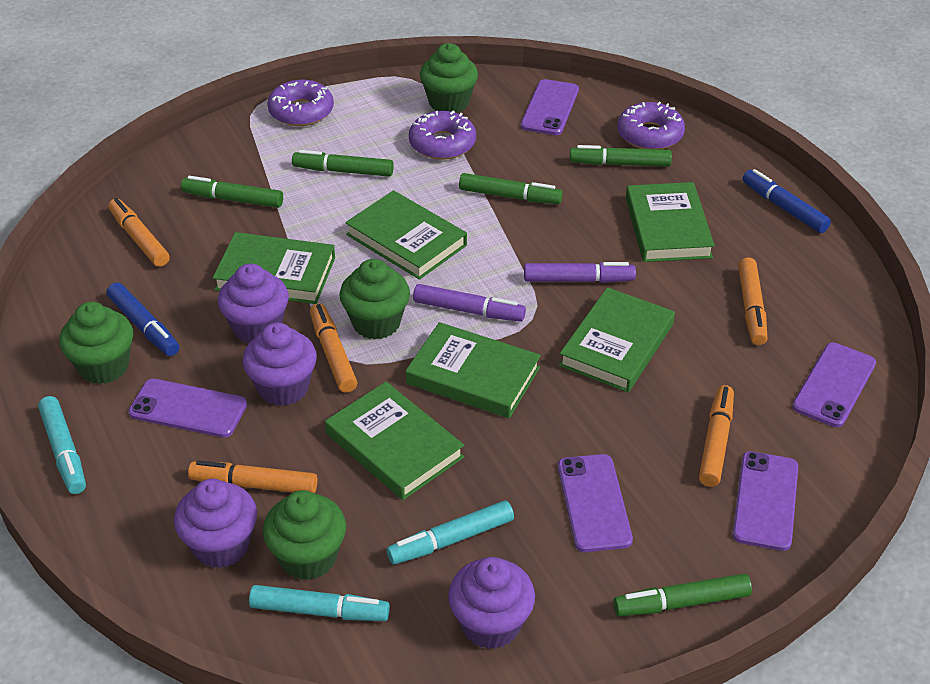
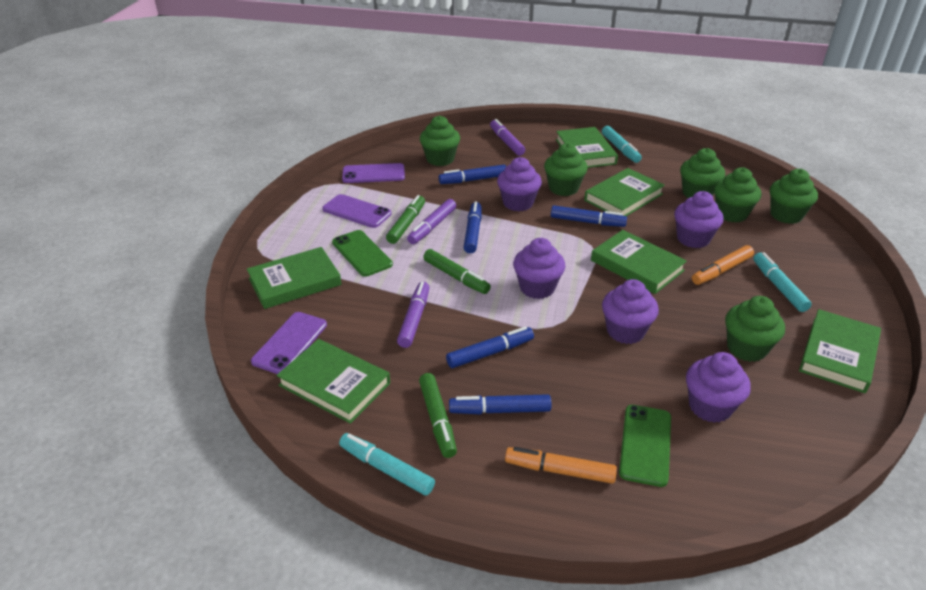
blue marker: 2 -> 5
green cupcake: 4 -> 6
green marker: 5 -> 3
green phone: 0 -> 2
orange marker: 5 -> 2
purple cupcake: 4 -> 5
purple donut: 3 -> 0
purple marker: 2 -> 3
purple phone: 5 -> 3

